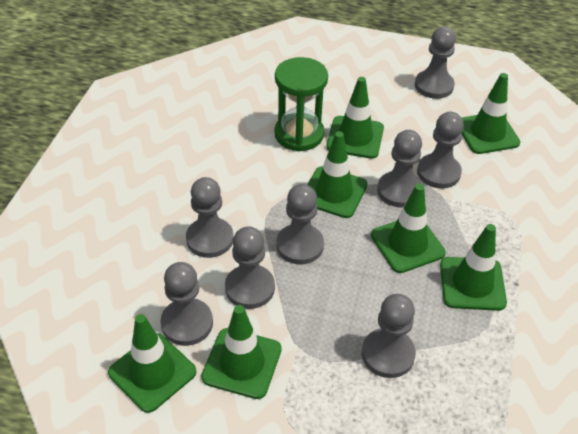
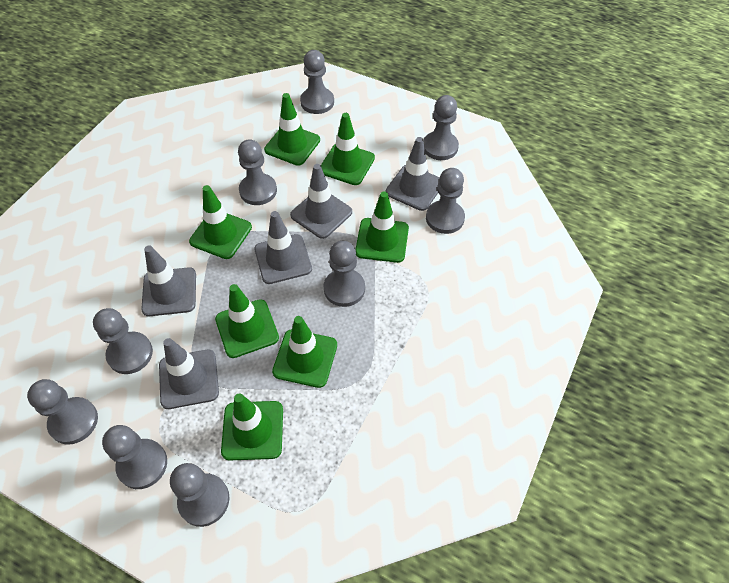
green hourglass: 1 -> 0
grey pawn: 8 -> 9
grey traffic cone: 0 -> 5

